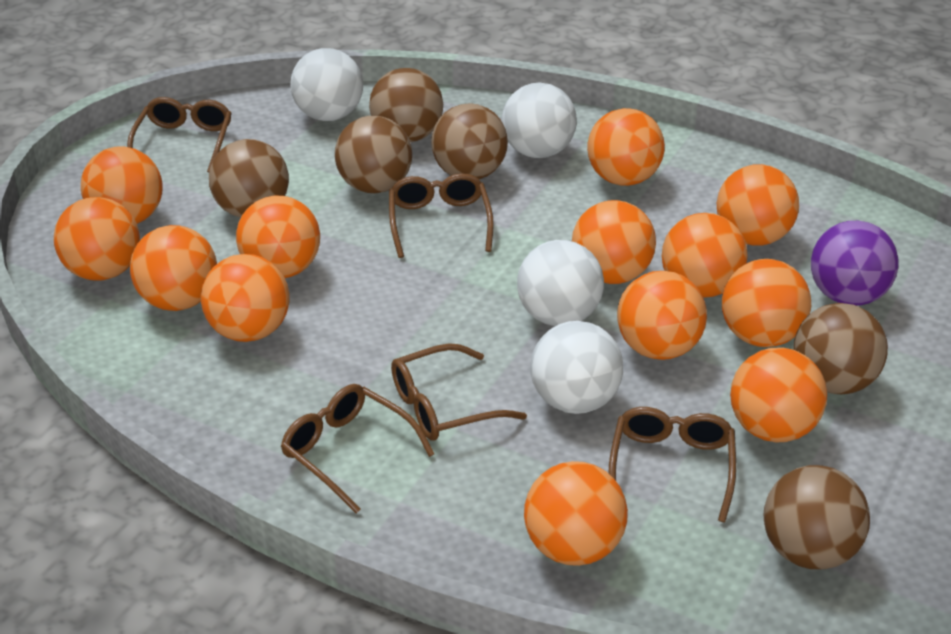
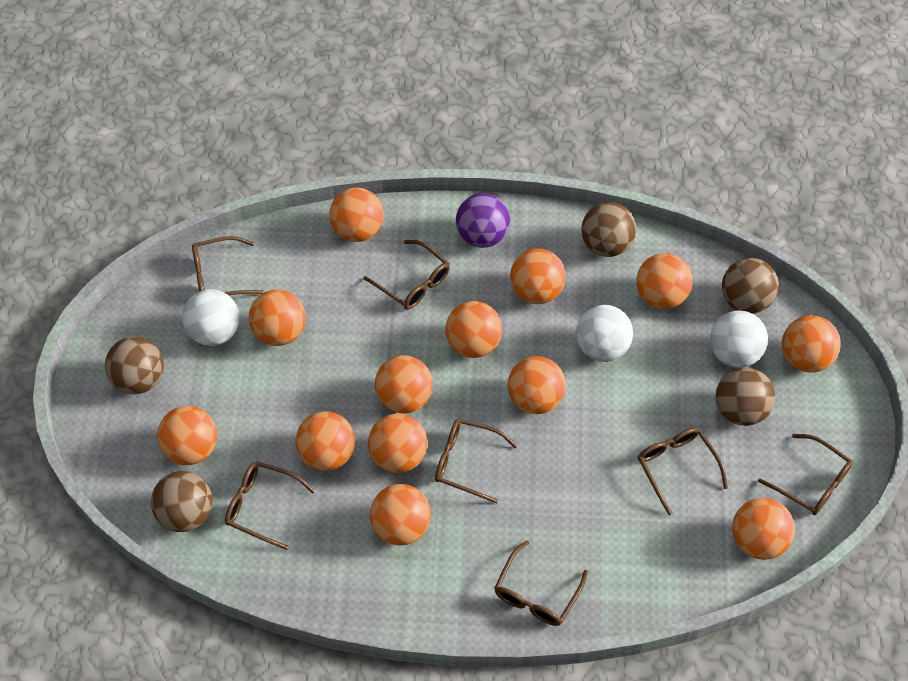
brown ball: 6 -> 5
brown glasses: 5 -> 7
white ball: 4 -> 3

